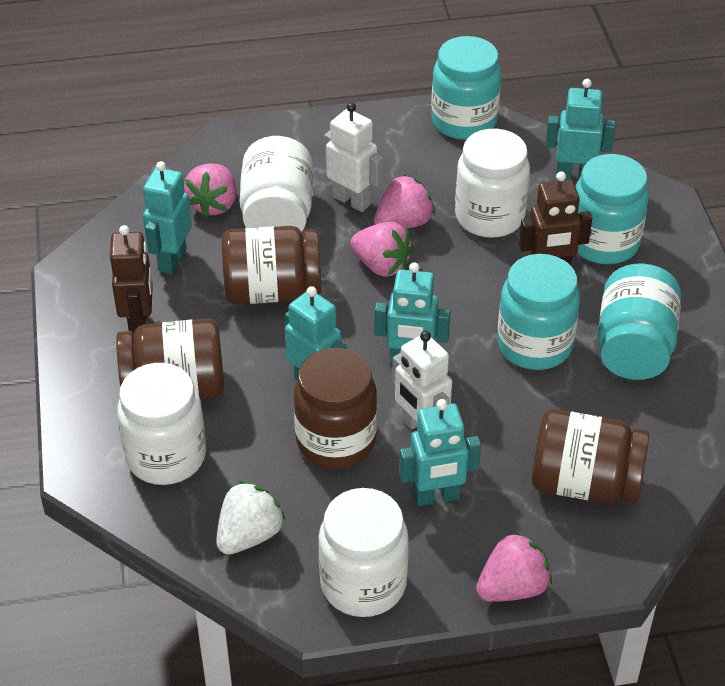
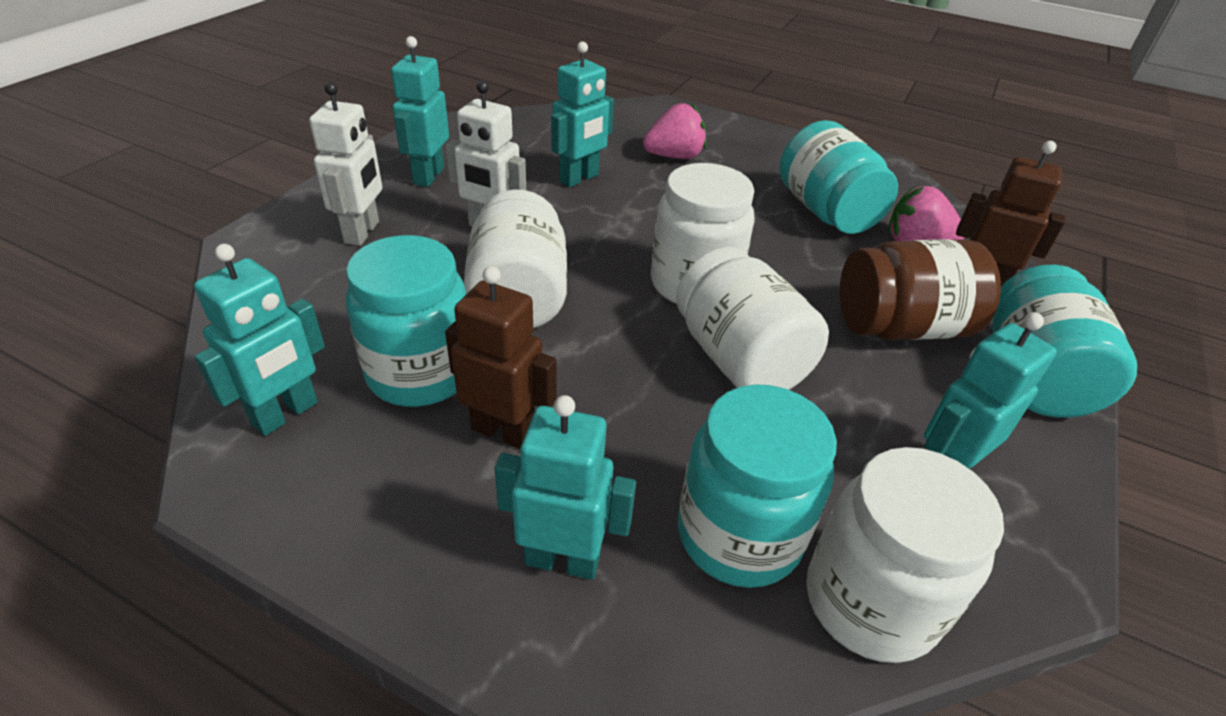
brown jar: 4 -> 1
pink strawberry: 4 -> 2
white strawberry: 1 -> 0

